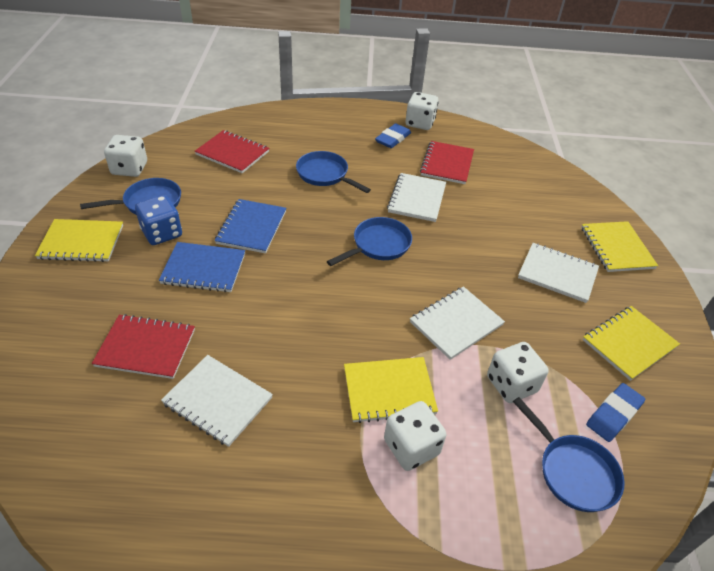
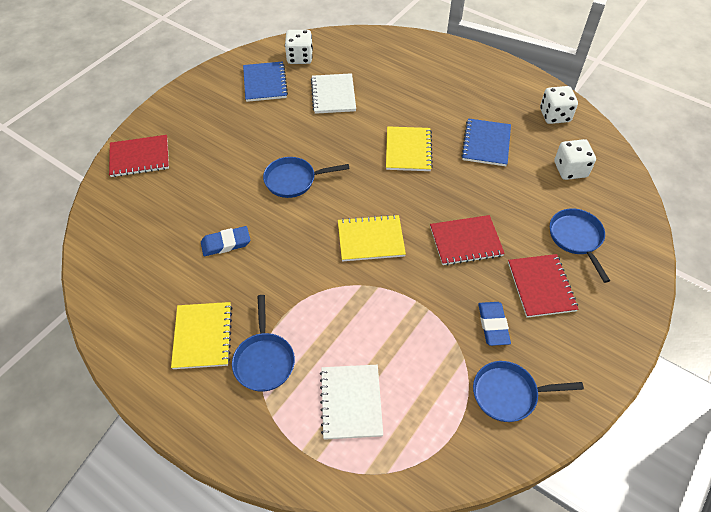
blue dice: 1 -> 0
white dice: 4 -> 3
white notebook: 4 -> 2
yellow notebook: 4 -> 3

